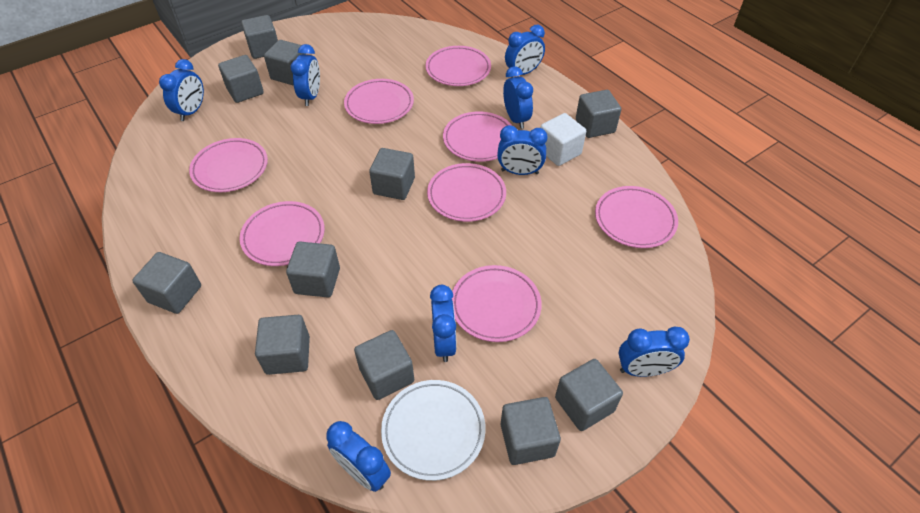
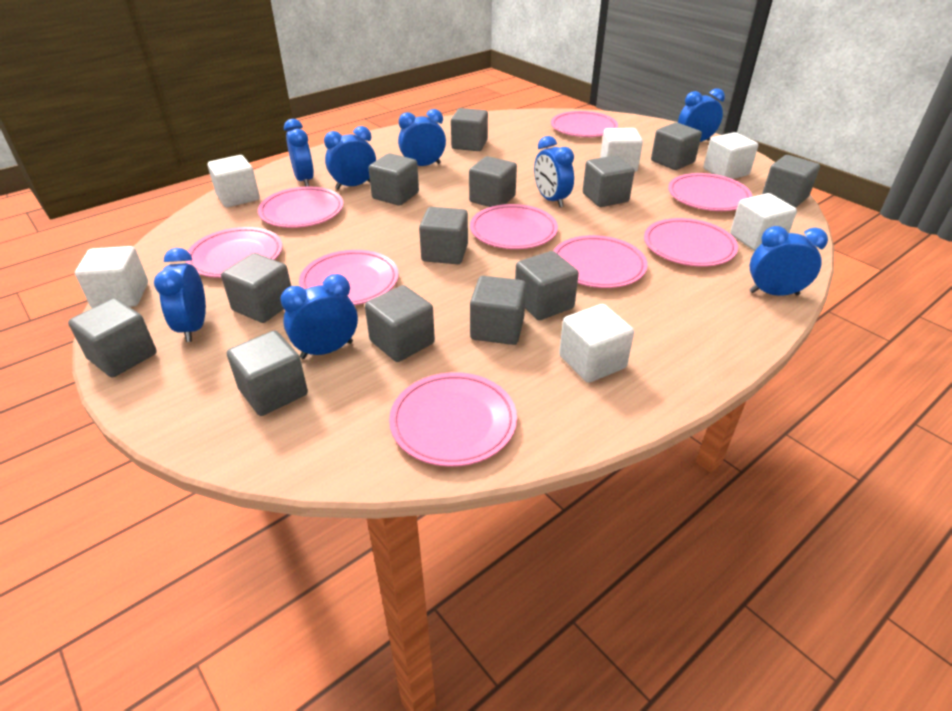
grey cube: 11 -> 13
pink plate: 8 -> 9
white cube: 1 -> 6
white plate: 1 -> 0

